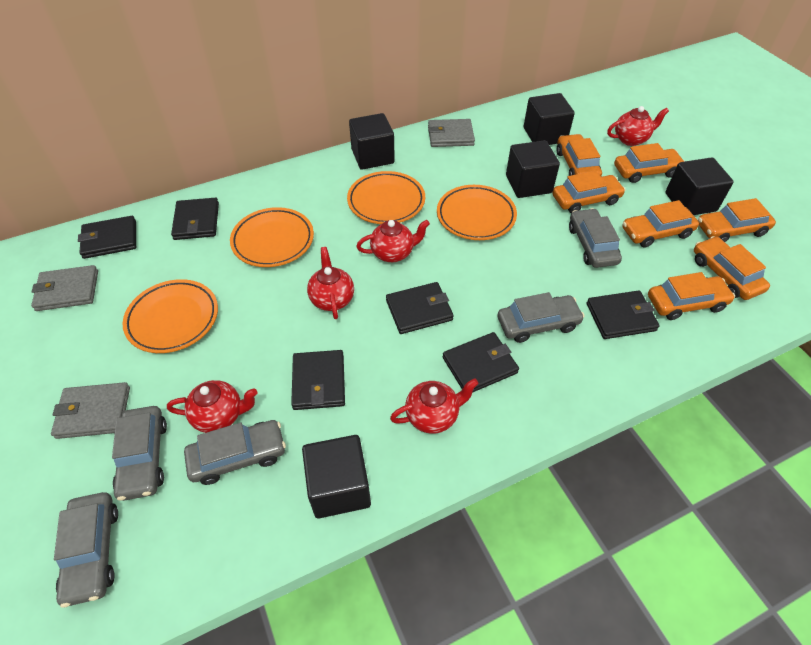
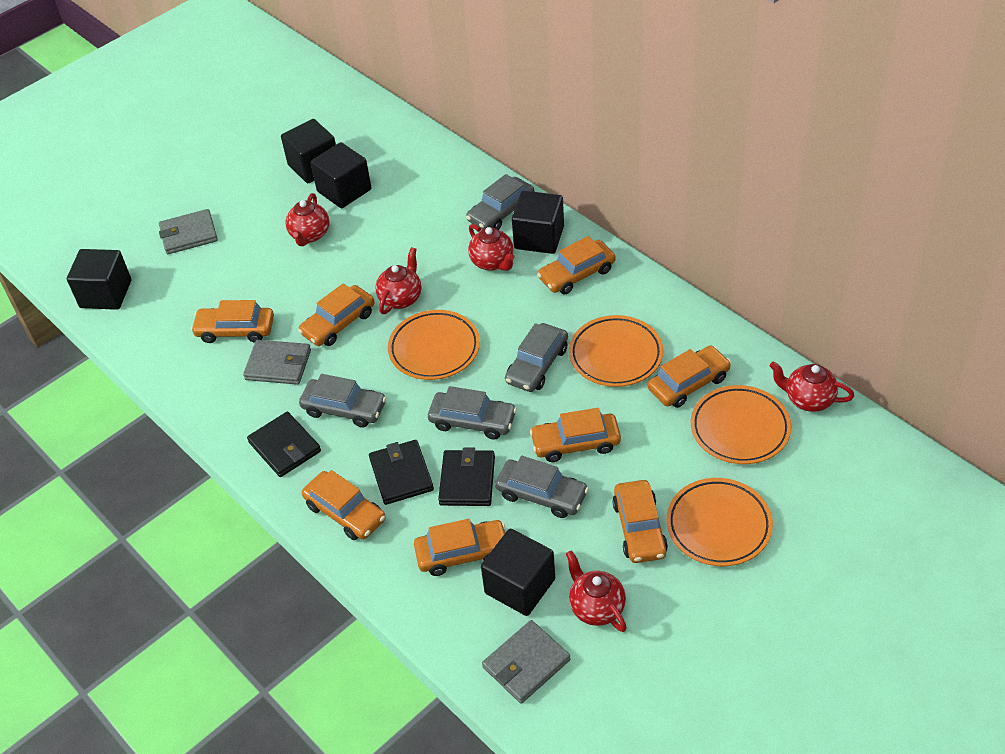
black wallet: 6 -> 3
orange car: 7 -> 8

